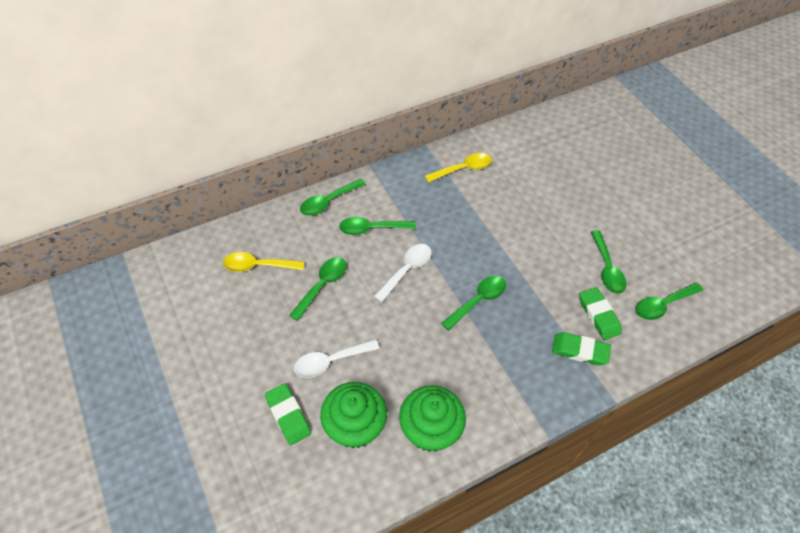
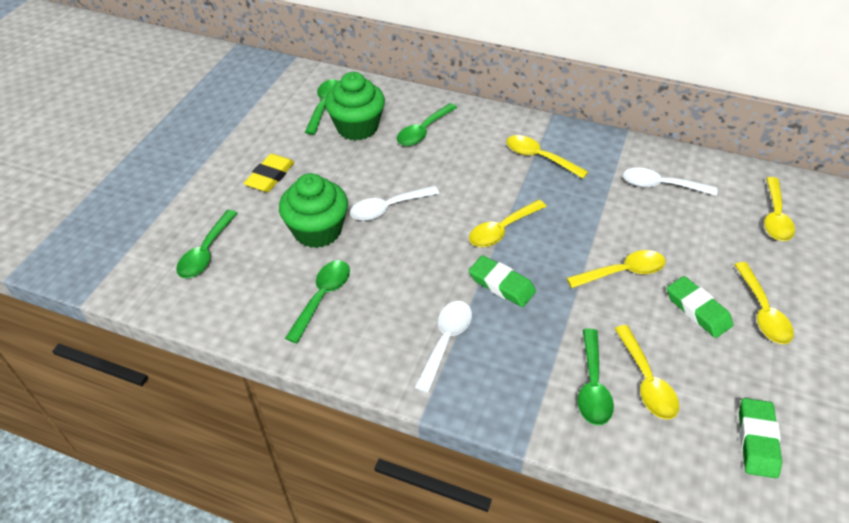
green spoon: 6 -> 5
white spoon: 2 -> 3
yellow eraser: 0 -> 1
yellow spoon: 2 -> 6

